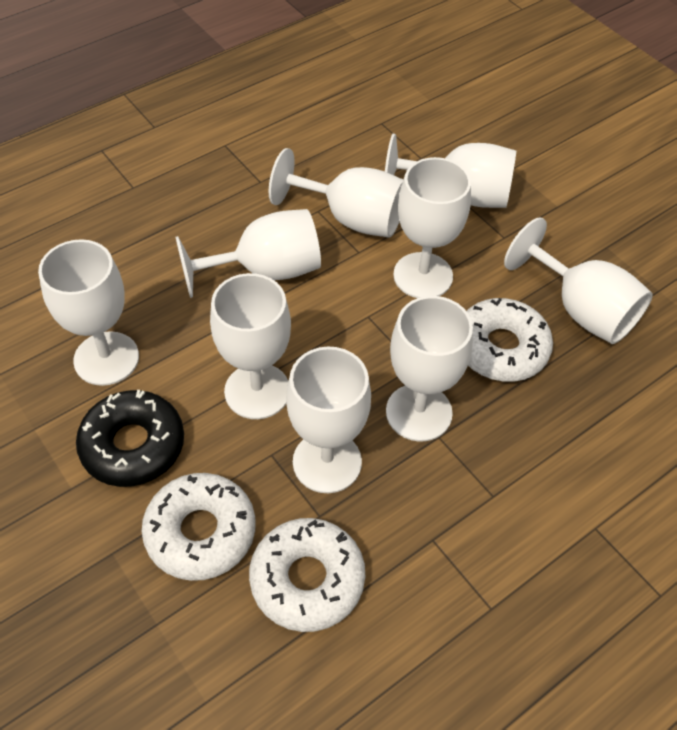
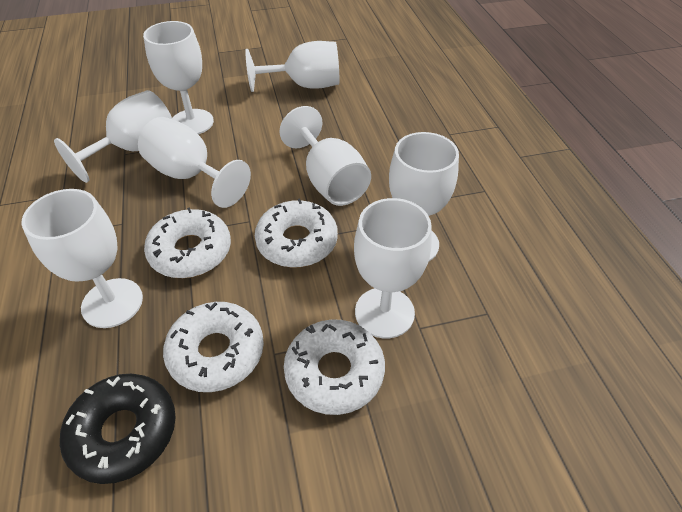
white donut: 3 -> 4
white goblet: 9 -> 8

